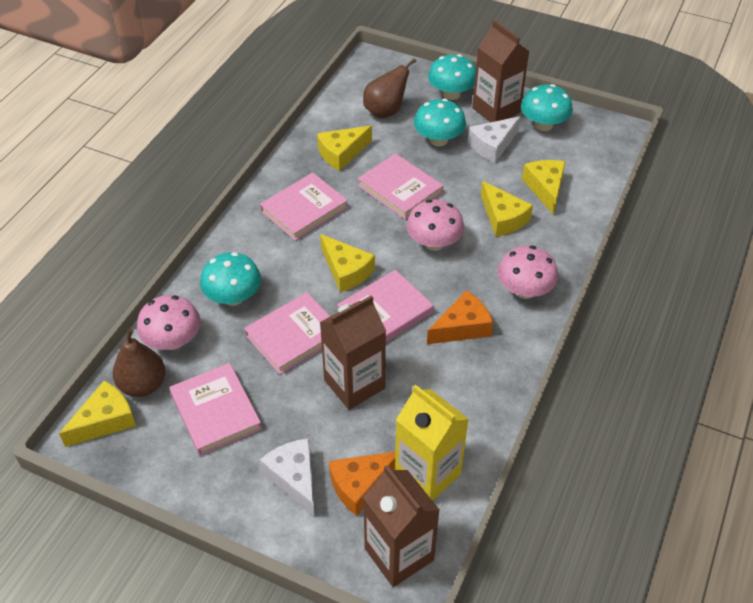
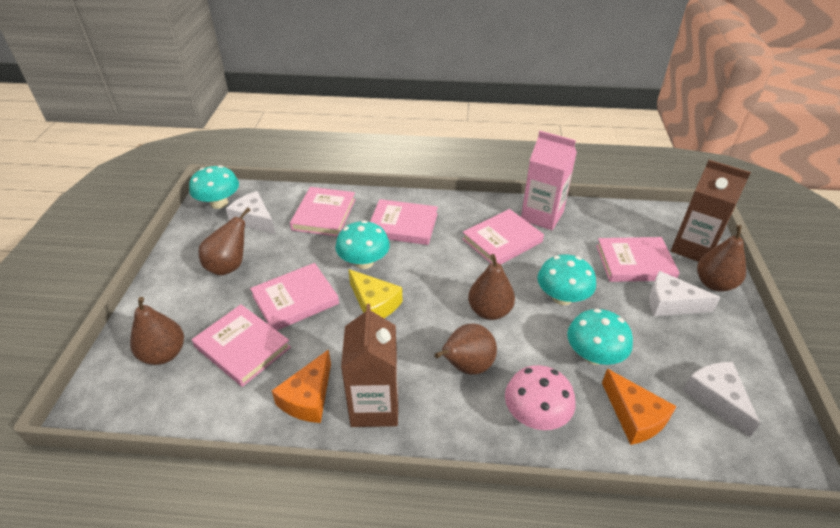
brown carton: 3 -> 2
brown pear: 2 -> 5
pink book: 5 -> 6
pink carton: 0 -> 1
pink mushroom: 3 -> 1
white cheese: 2 -> 3
yellow carton: 1 -> 0
yellow cheese: 5 -> 1

